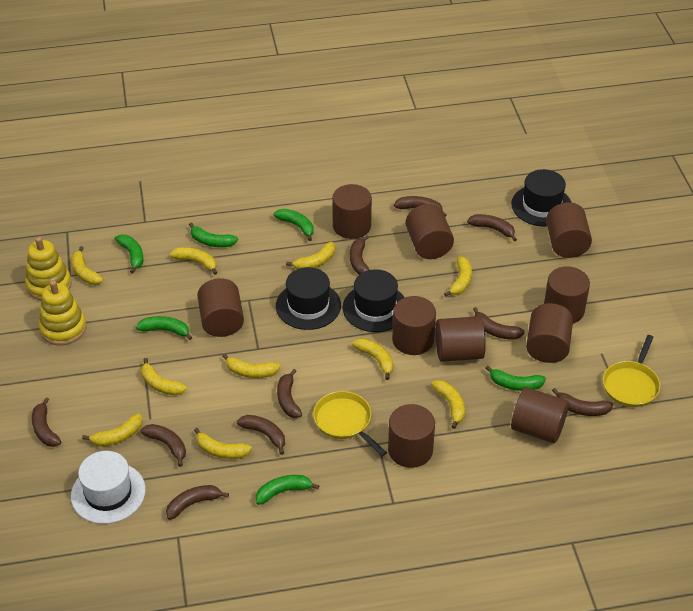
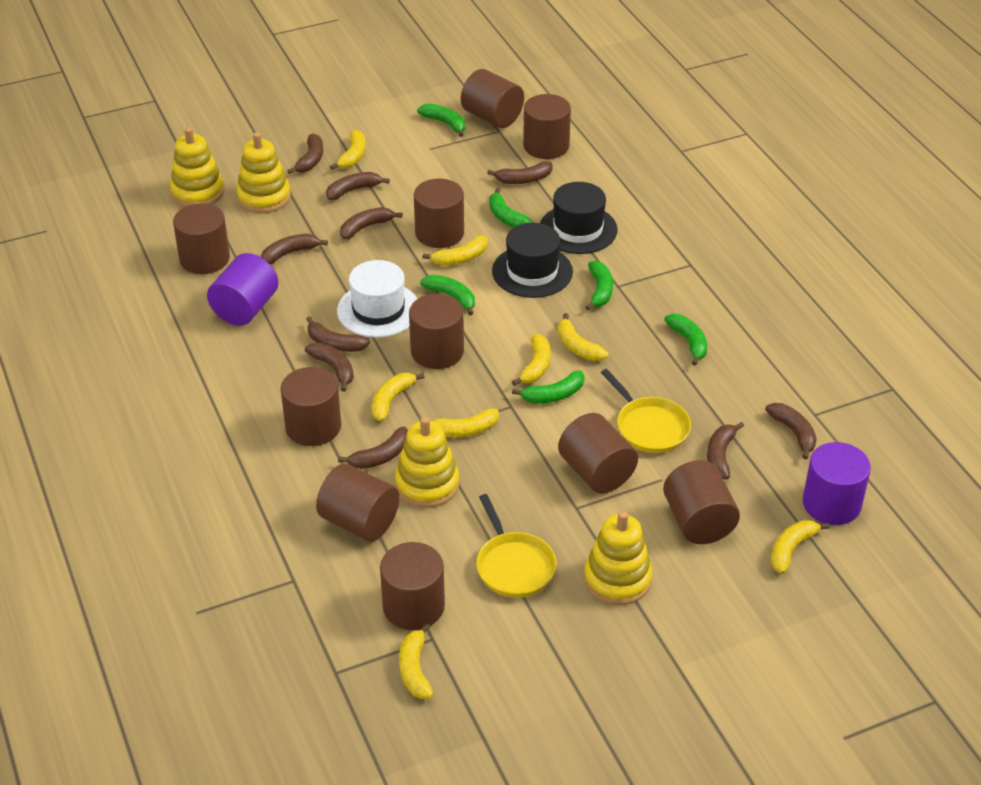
black hat: 3 -> 2
purple cylinder: 0 -> 2
yellow banana: 10 -> 8
yellow stacking toy: 2 -> 4

